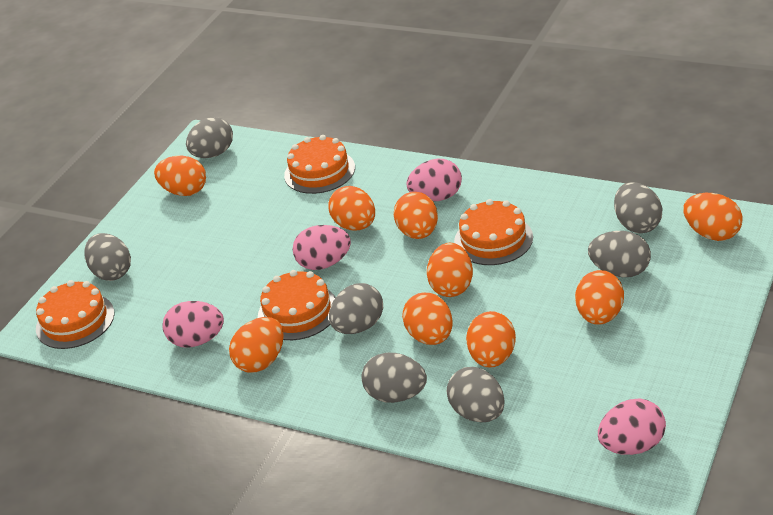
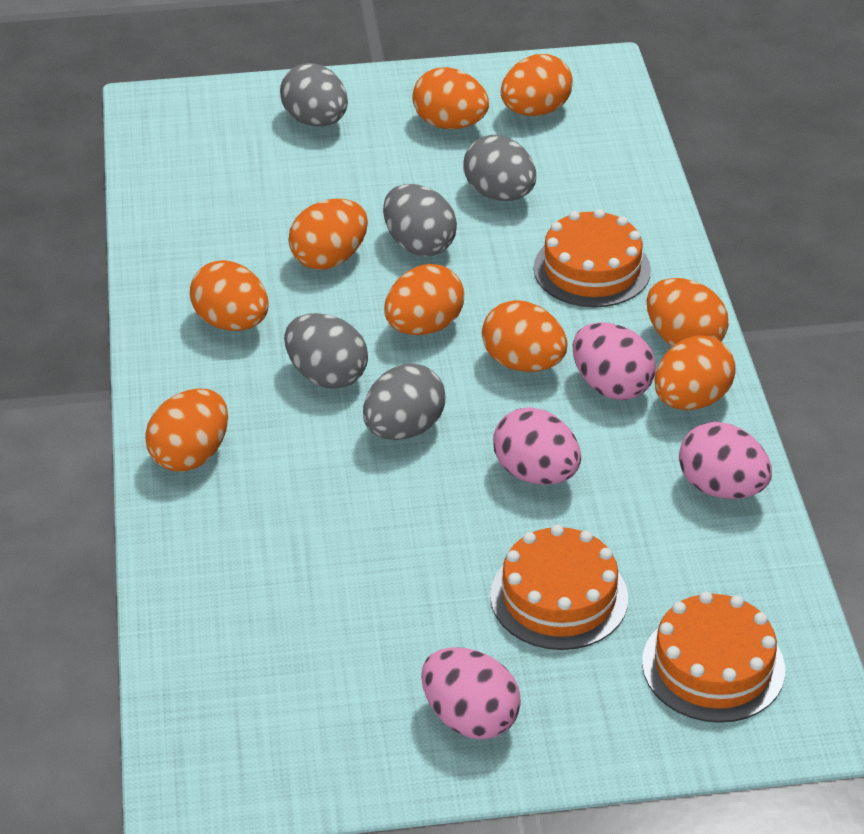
grey egg: 7 -> 5
orange cake: 4 -> 3

